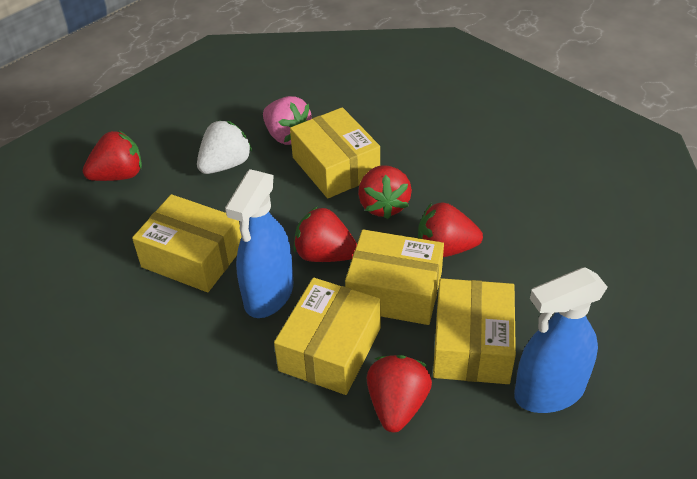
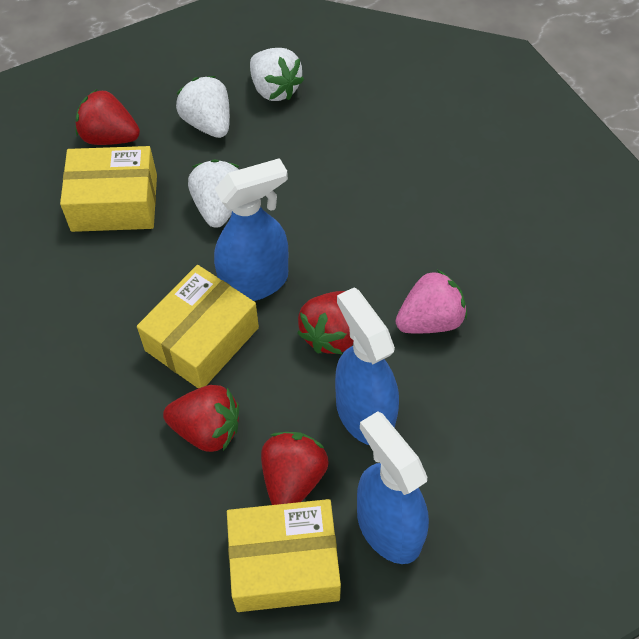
blue spray bottle: 2 -> 3
red strawberry: 5 -> 4
white strawberry: 1 -> 3
yellow box: 5 -> 3

